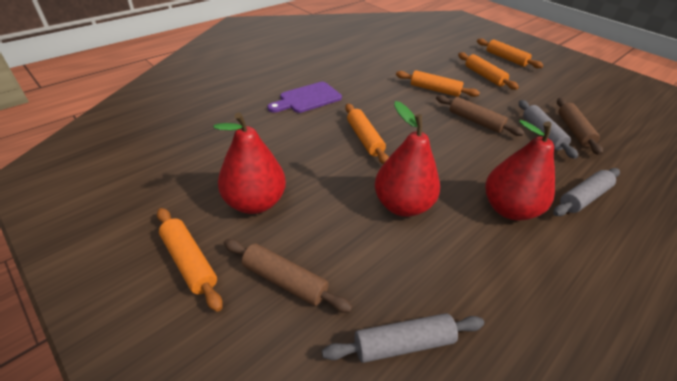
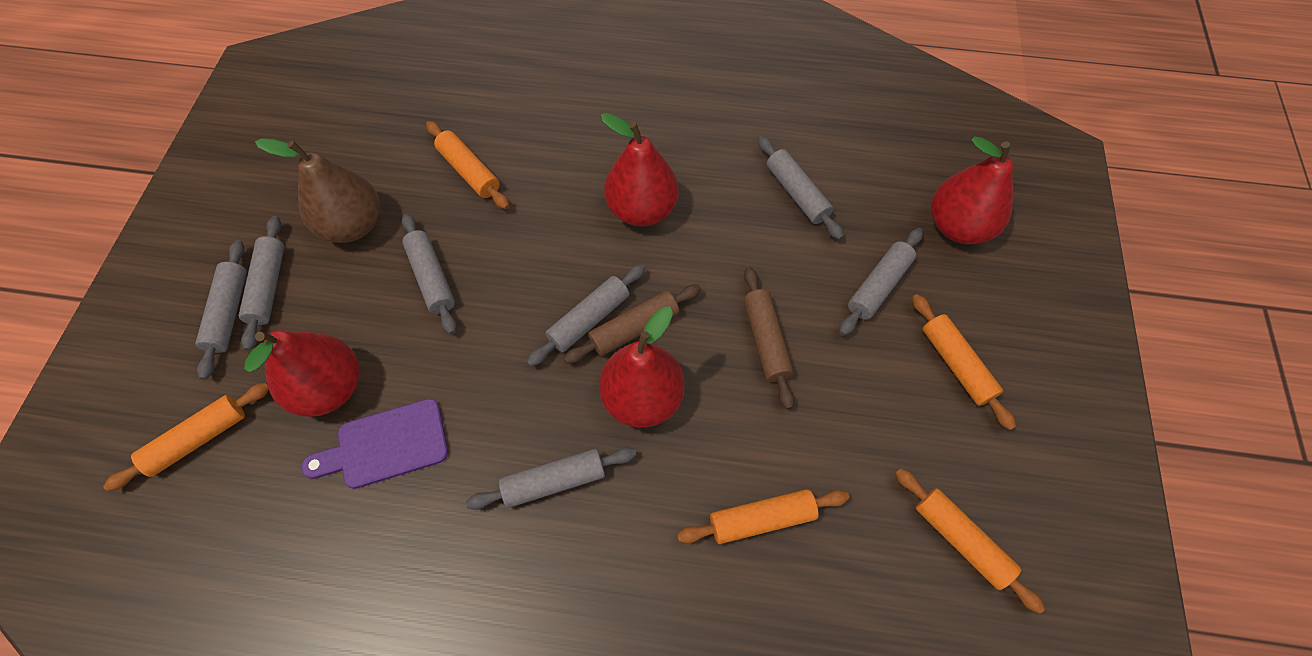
brown pear: 0 -> 1
brown rolling pin: 3 -> 2
grey rolling pin: 3 -> 7
red pear: 3 -> 4

